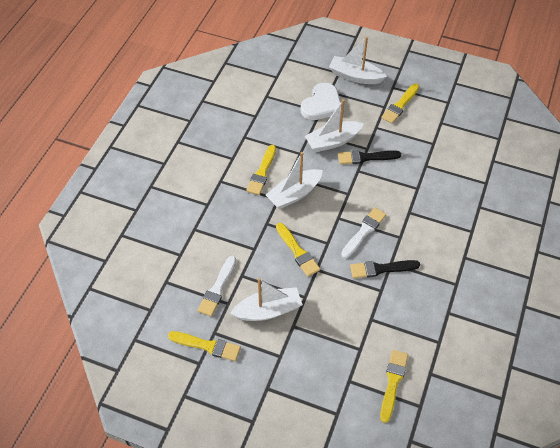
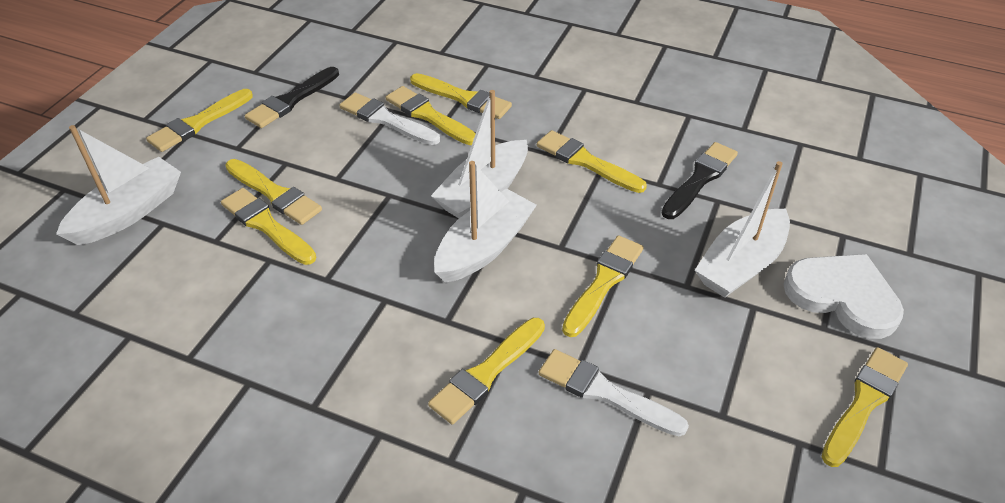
yellow brush: 5 -> 9

